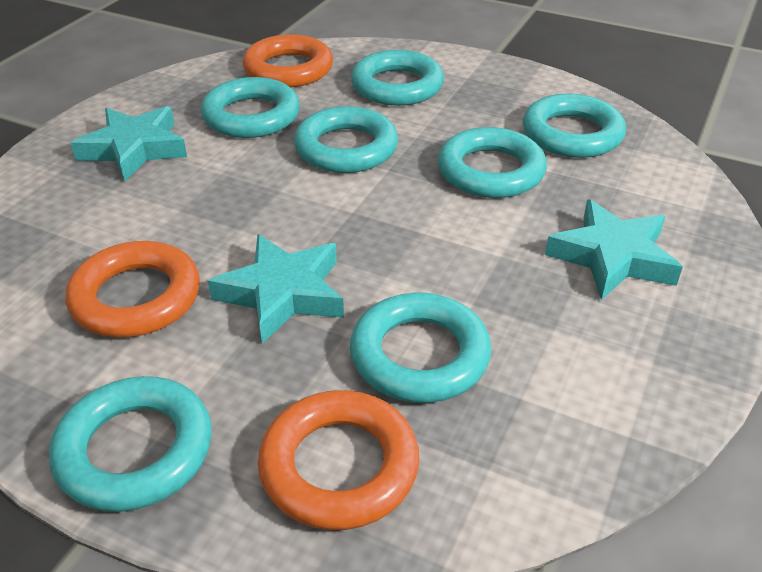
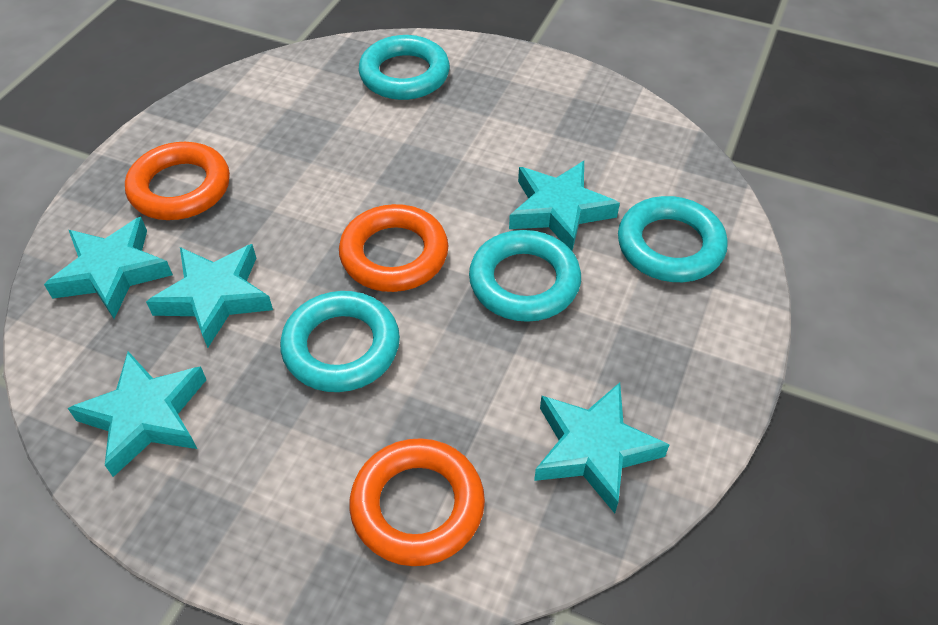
turquoise ring: 7 -> 4
turquoise star: 3 -> 5

